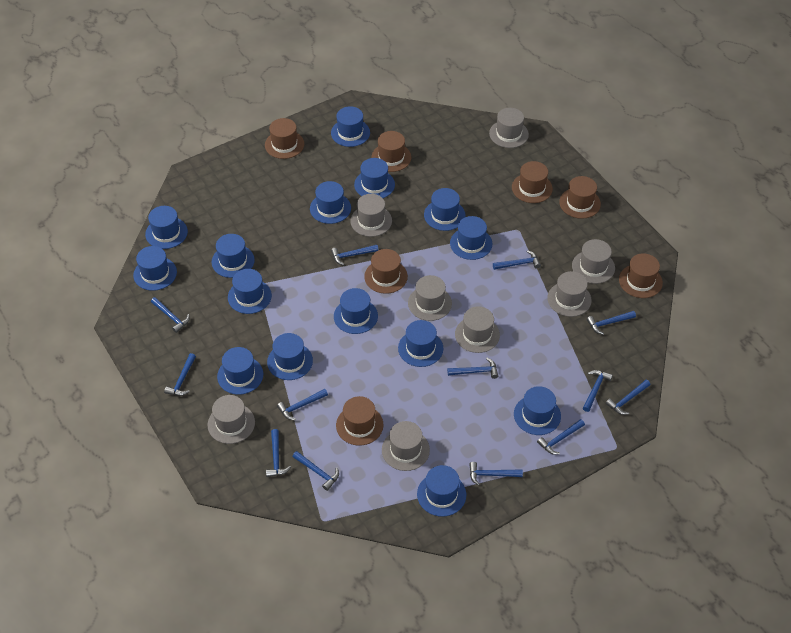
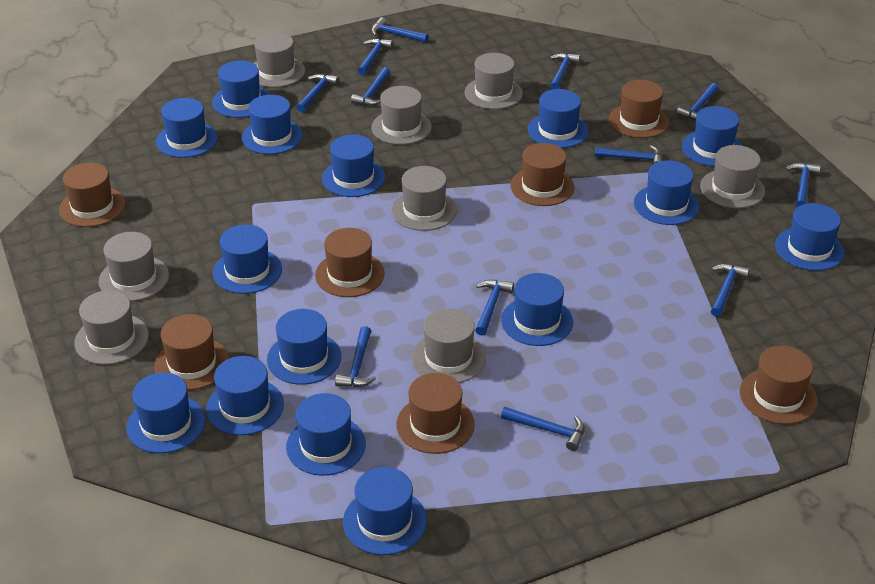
blue hammer: 13 -> 12

